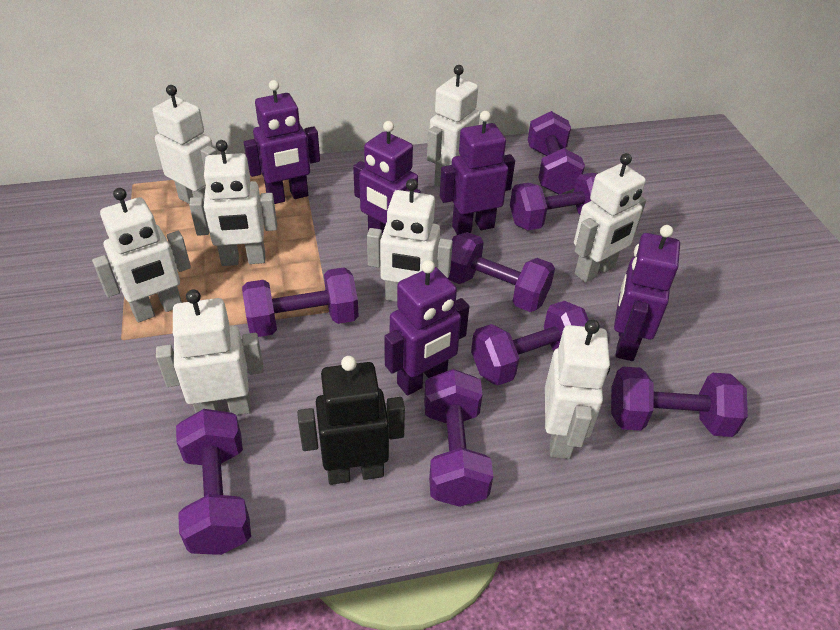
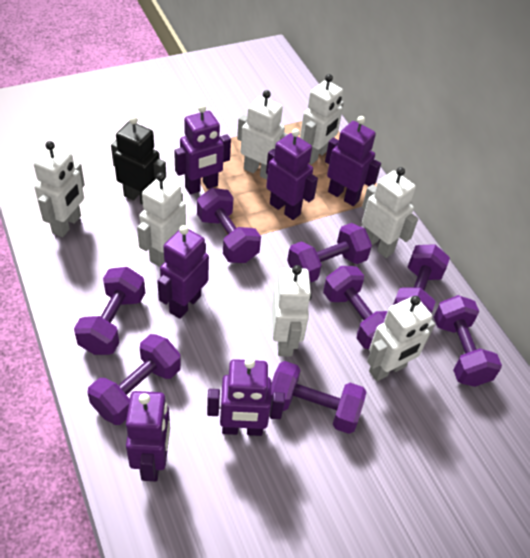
purple robot: 5 -> 6
white robot: 8 -> 7

